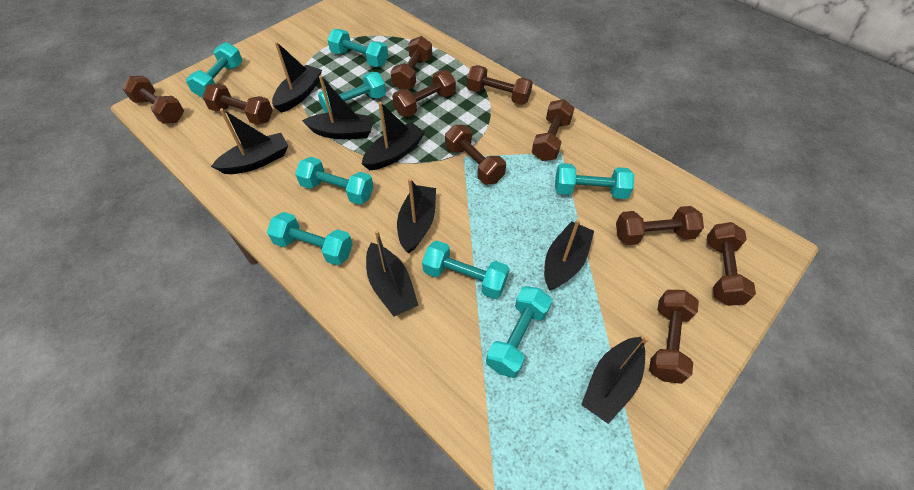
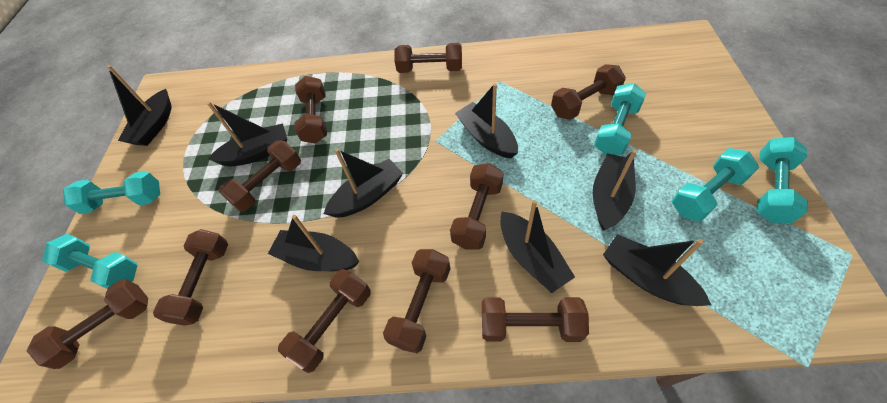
turquoise dumbbell: 8 -> 5

